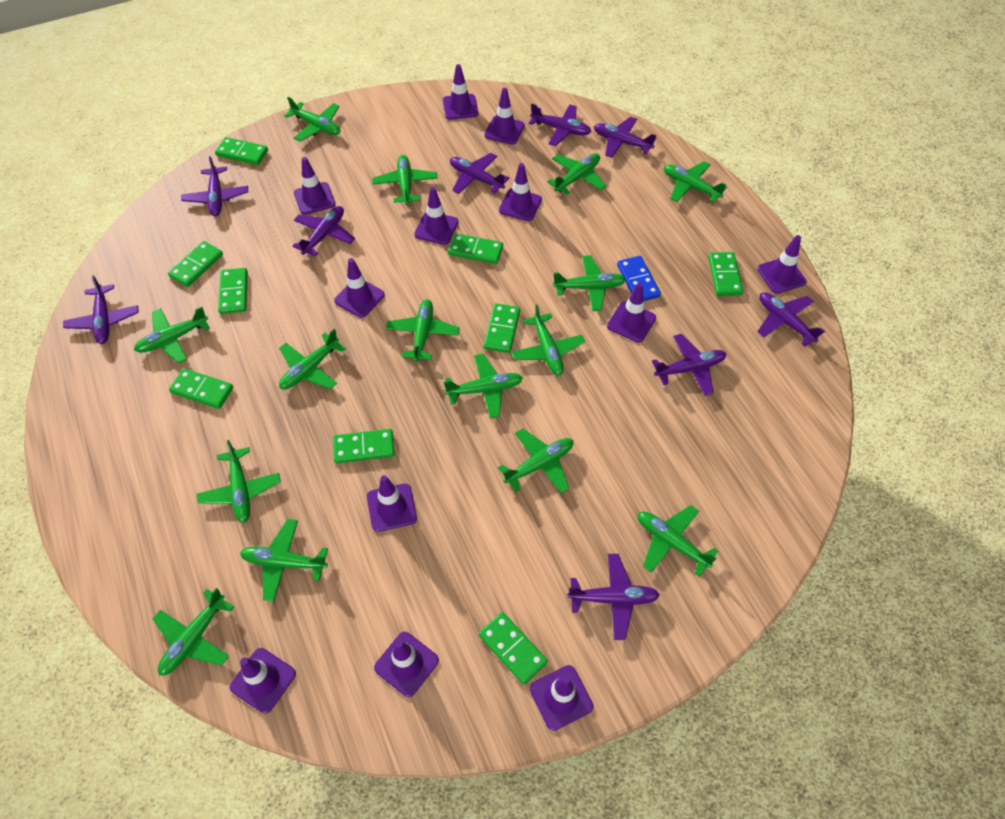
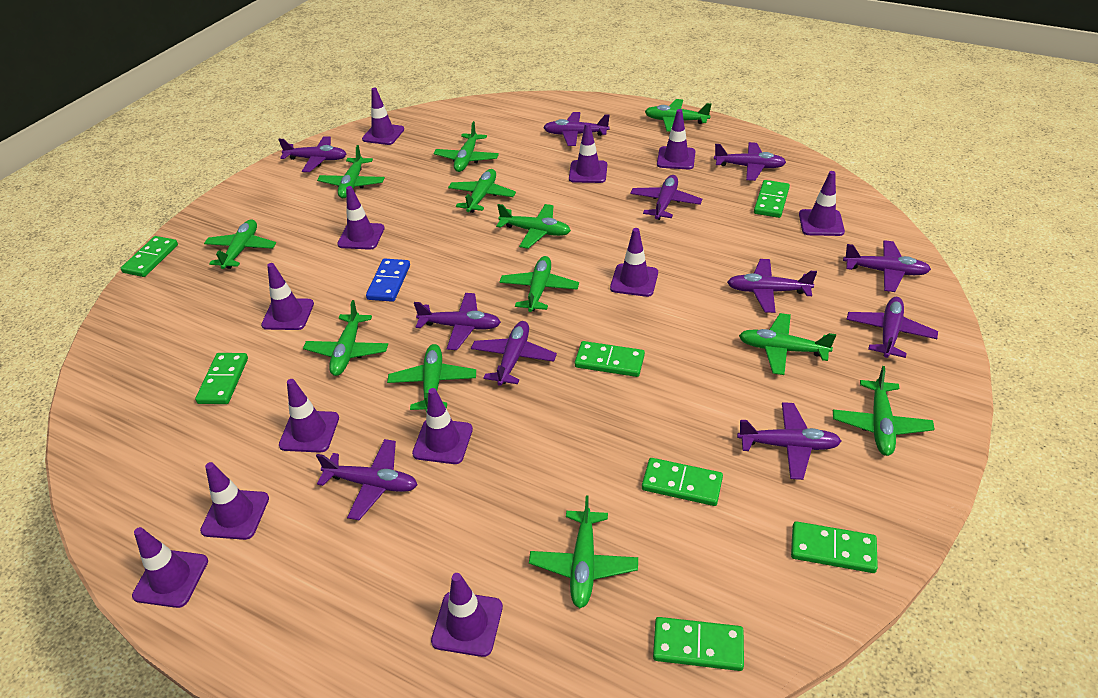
green domino: 9 -> 7
green plane: 15 -> 12
purple plane: 9 -> 11

